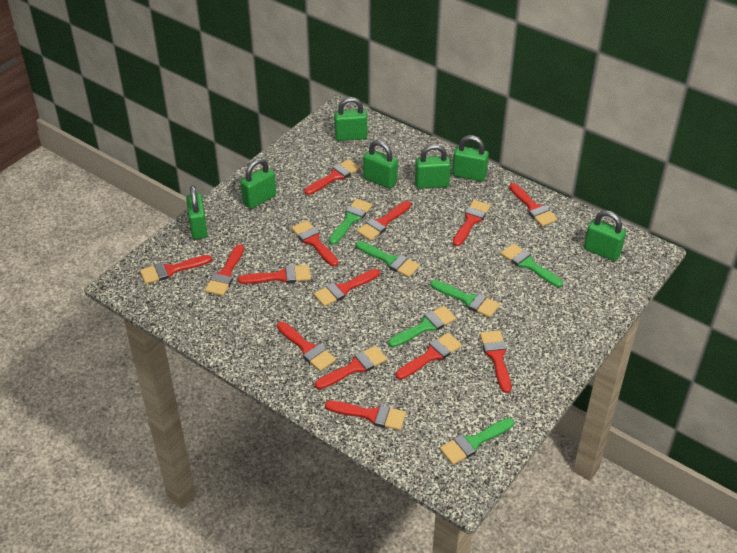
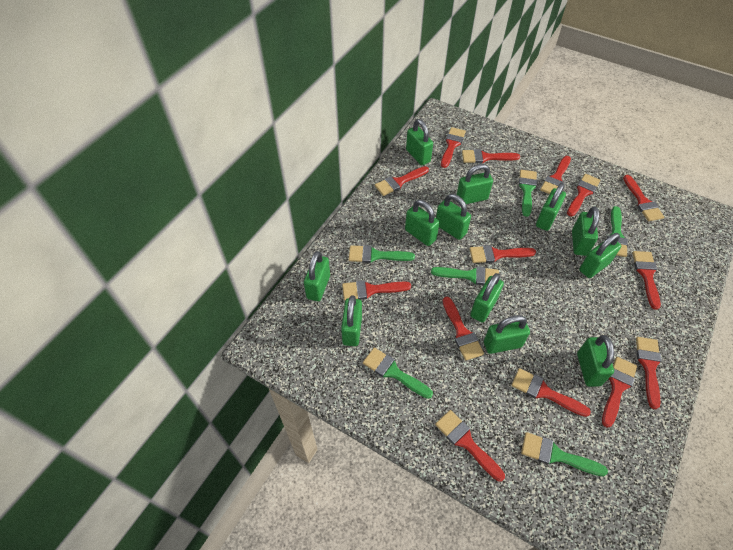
green padlock: 7 -> 12

